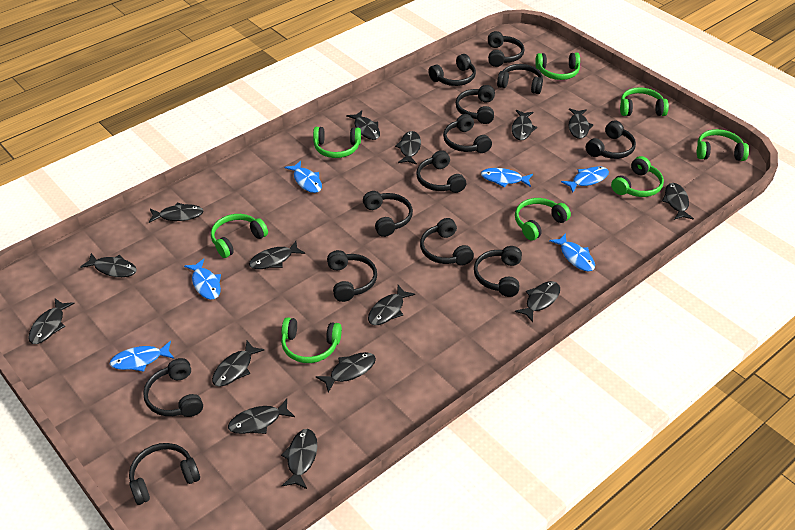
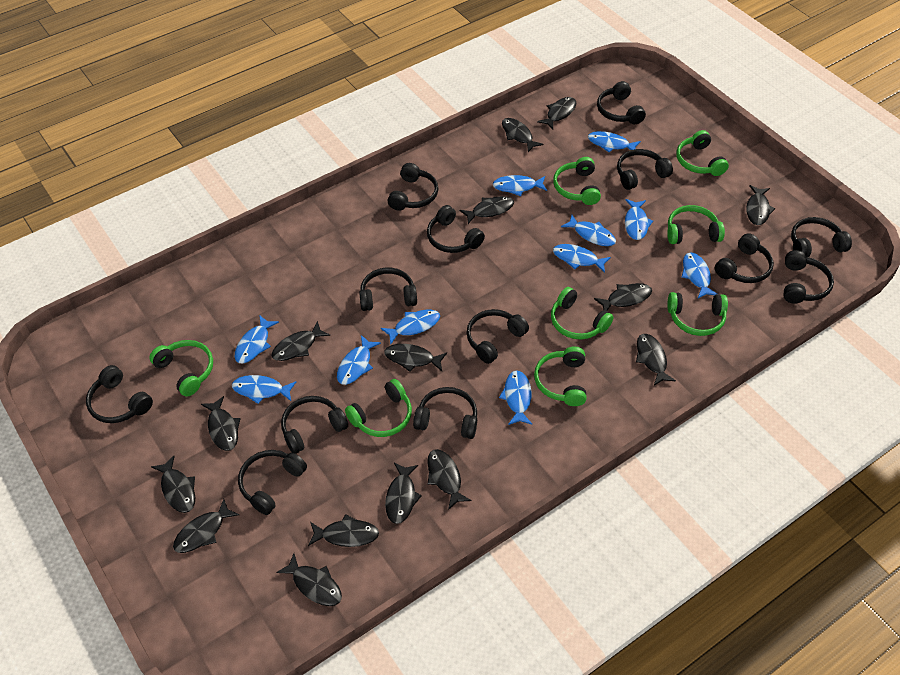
blue fish: 6 -> 11

